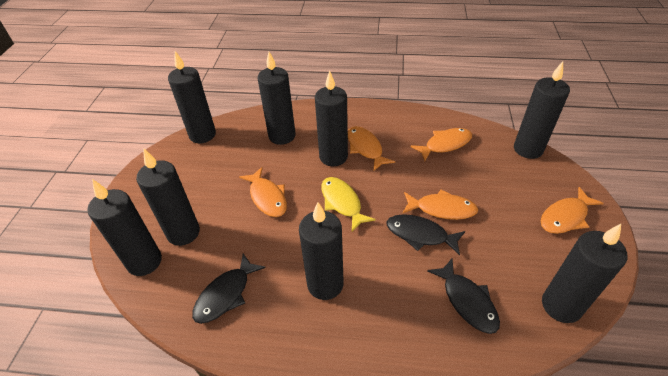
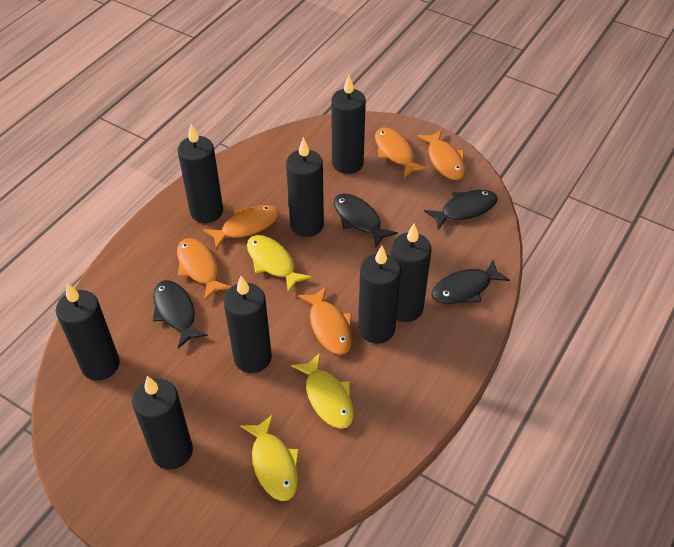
black fish: 3 -> 4
yellow fish: 1 -> 3

